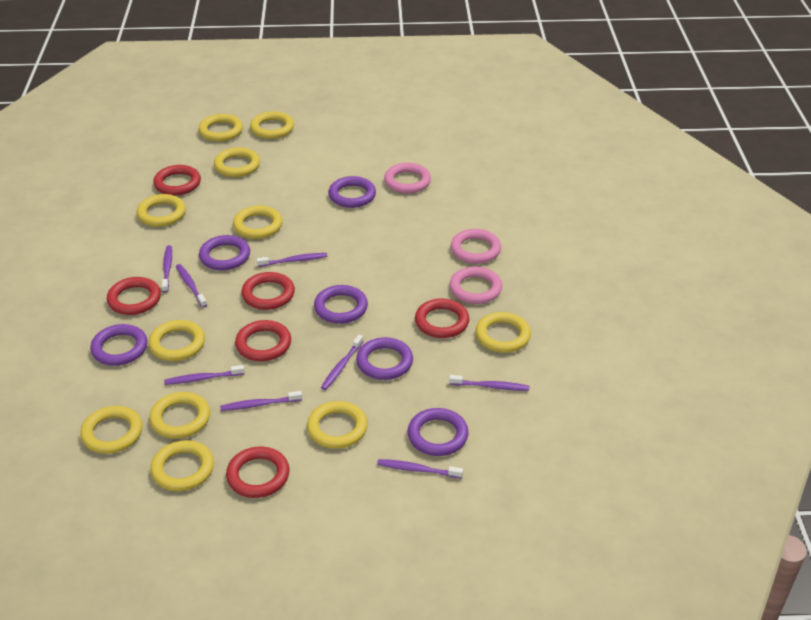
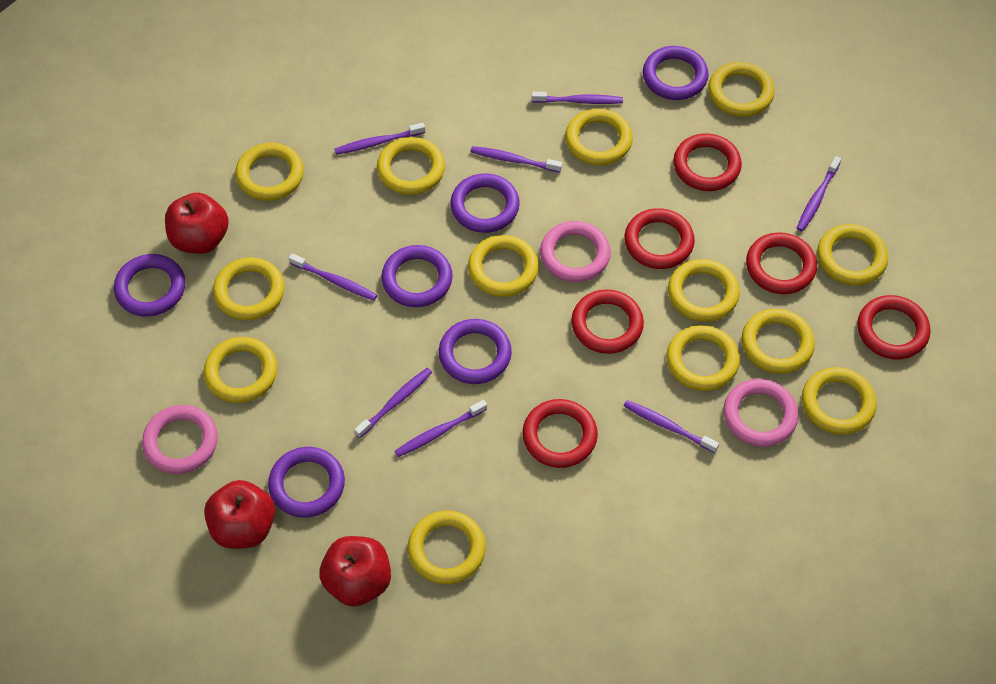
red apple: 0 -> 3
yellow ring: 11 -> 13

